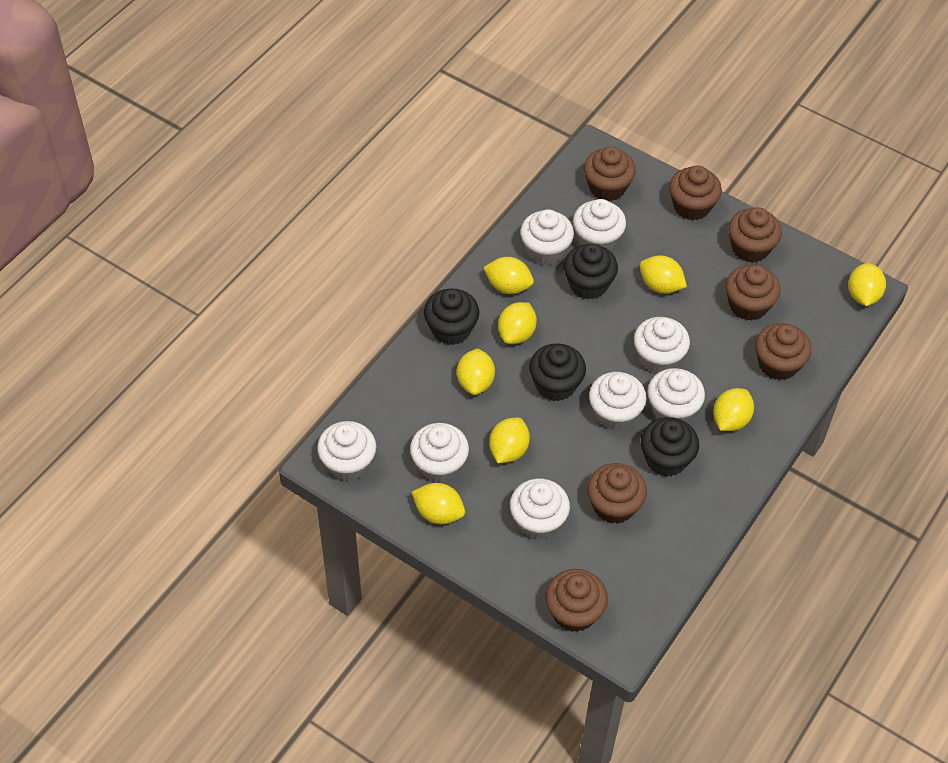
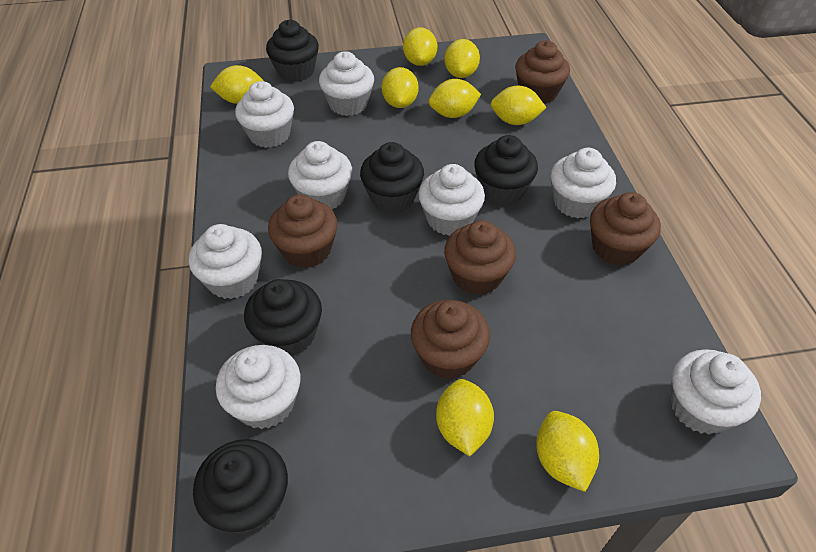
black cupcake: 4 -> 5
brown cupcake: 7 -> 5

